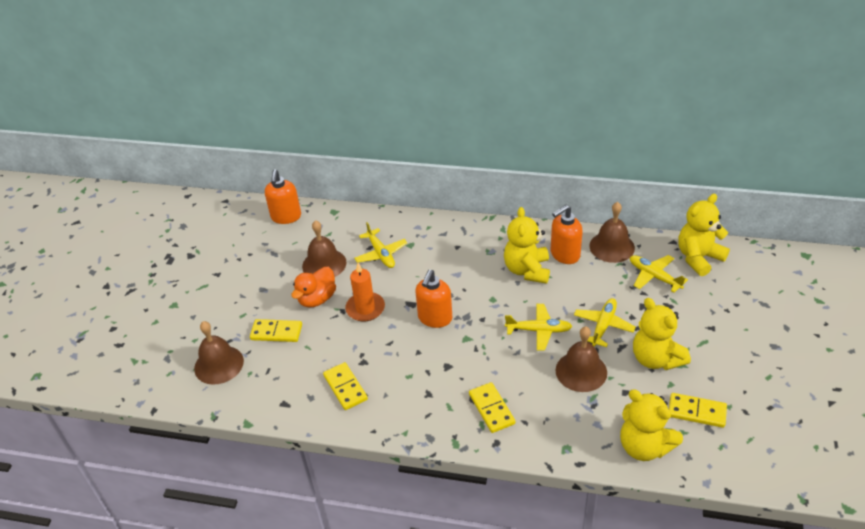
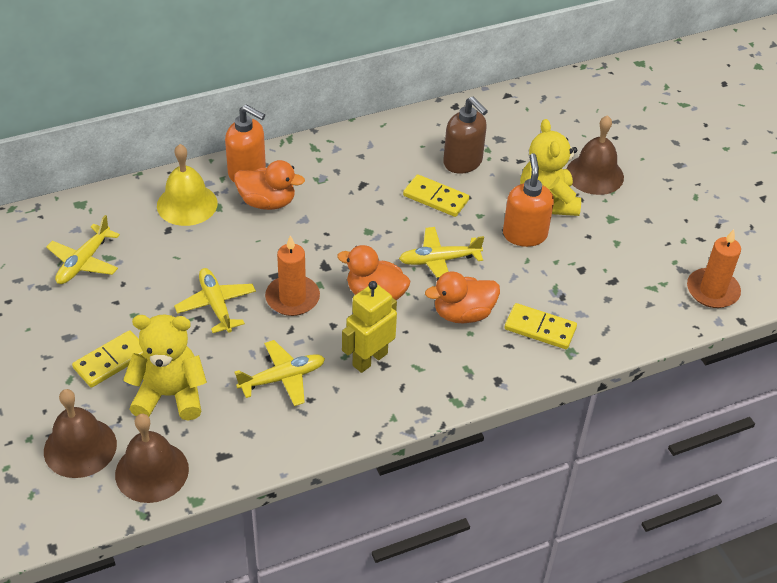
brown bell: 4 -> 3
brown soap dispenser: 0 -> 1
orange candle: 1 -> 2
orange duck: 1 -> 3
orange soap dispenser: 3 -> 2
yellow bell: 0 -> 1
yellow domino: 4 -> 3
yellow robot: 0 -> 1
yellow teddy bear: 4 -> 2

